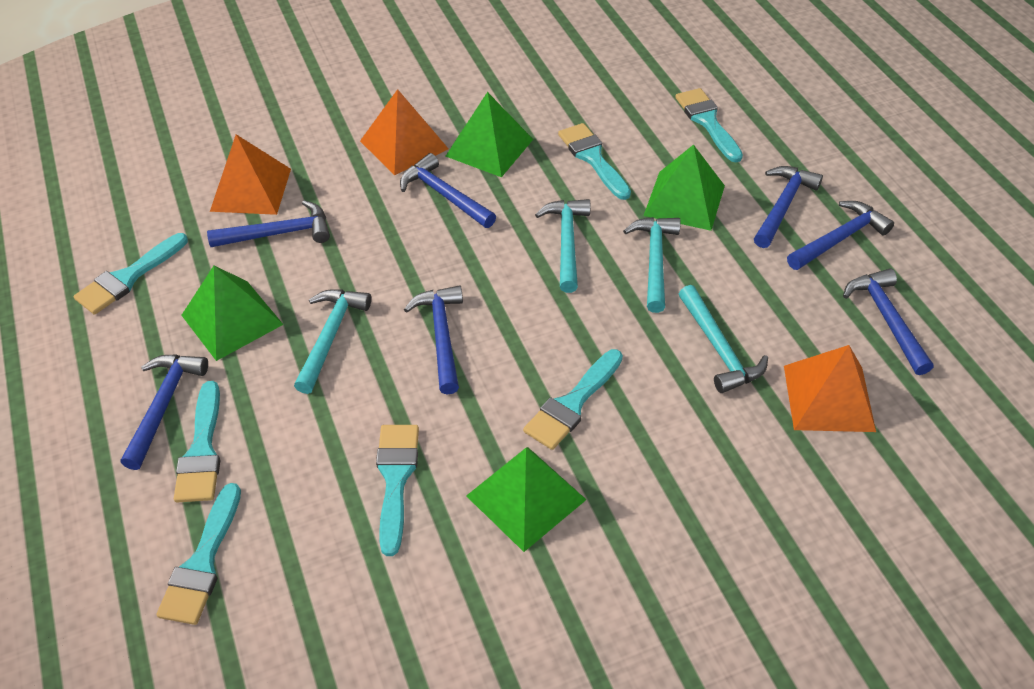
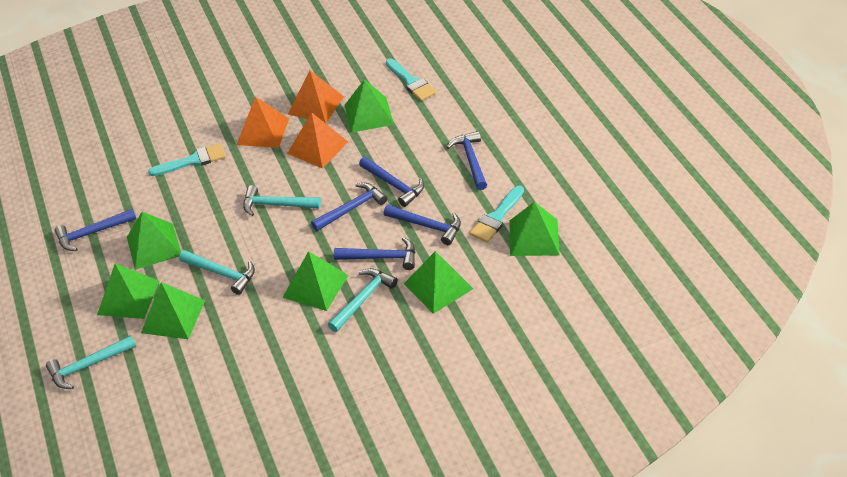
blue hammer: 7 -> 6
green pyramid: 4 -> 7
turquoise brush: 7 -> 3

